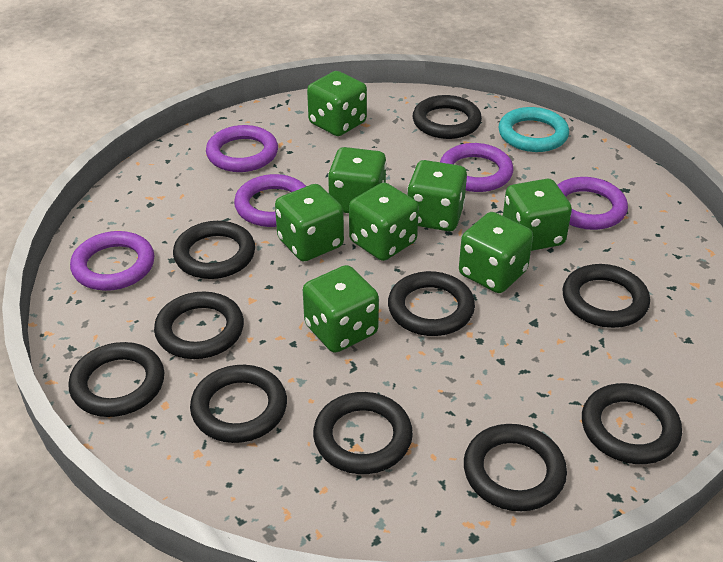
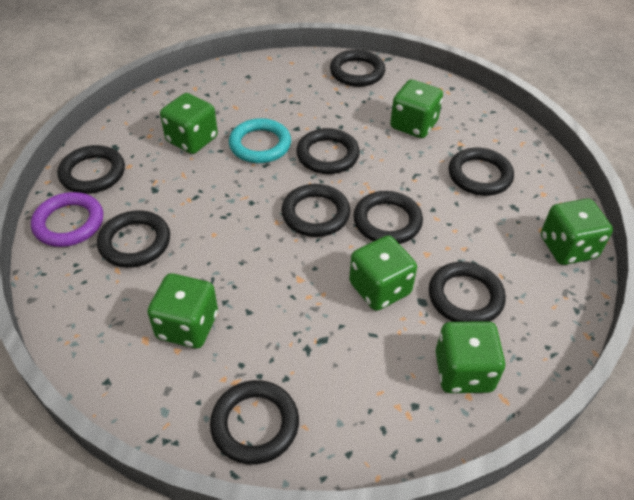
black ring: 10 -> 9
green dice: 8 -> 6
purple ring: 5 -> 1

